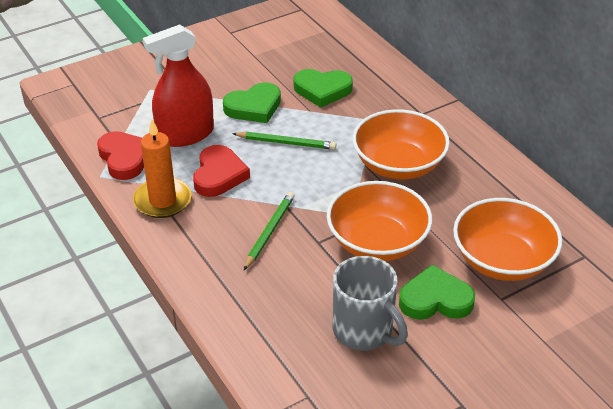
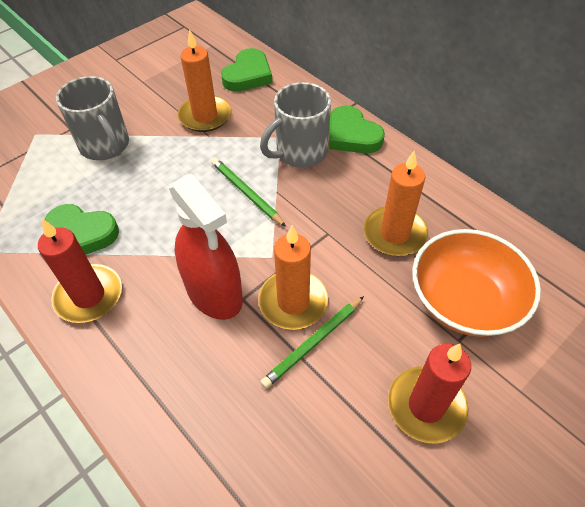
grey mug: 1 -> 2
orange bowl: 3 -> 1
orange candle: 1 -> 3
red candle: 0 -> 2
red heart: 2 -> 0

